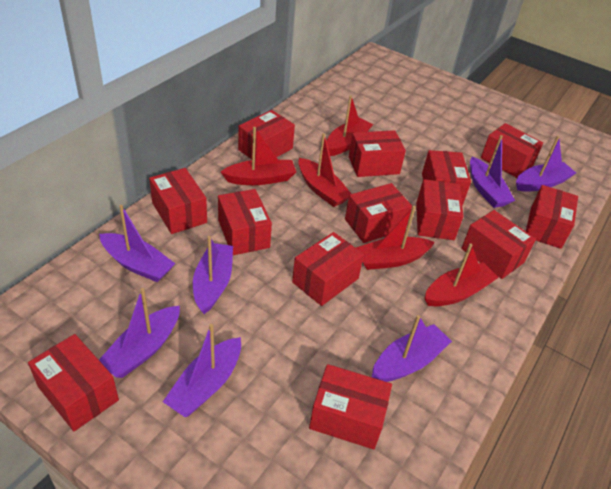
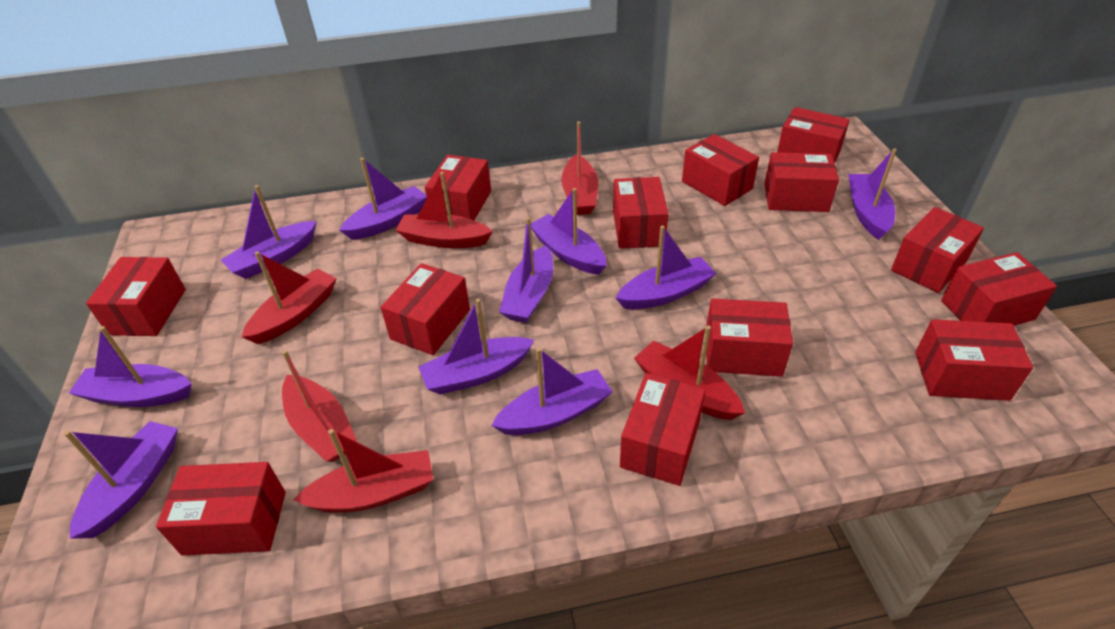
purple boat: 7 -> 10
red boat: 5 -> 6

